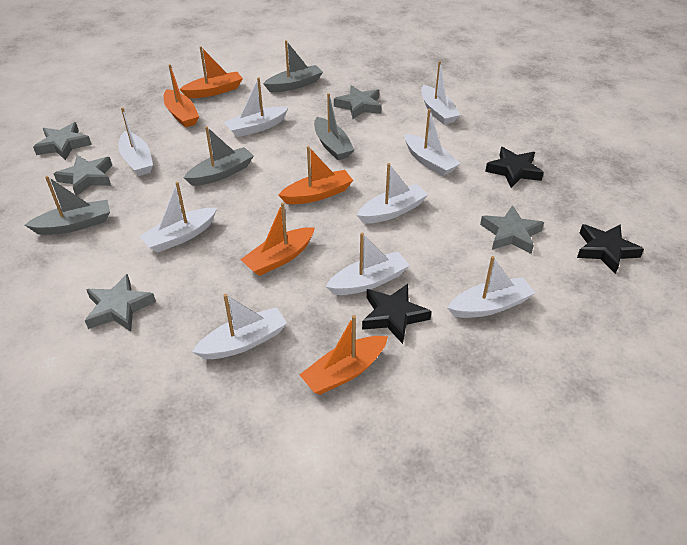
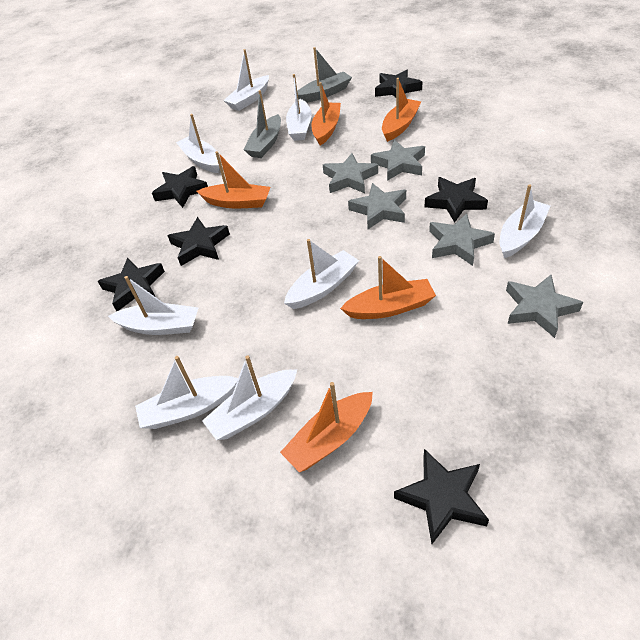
black star: 3 -> 6
grey boat: 4 -> 2
white boat: 9 -> 8

